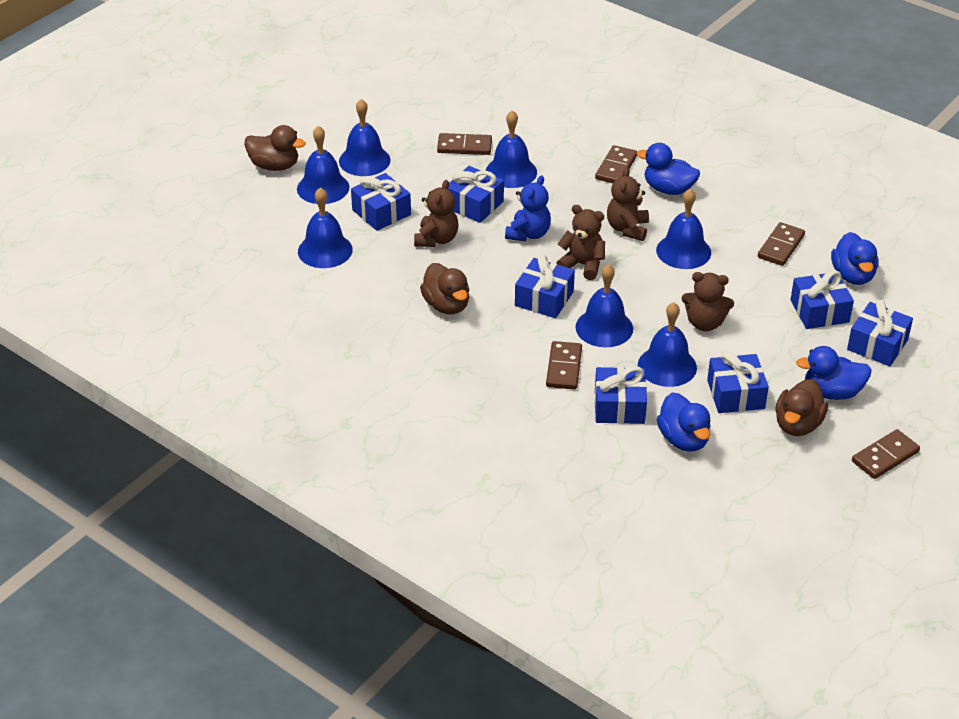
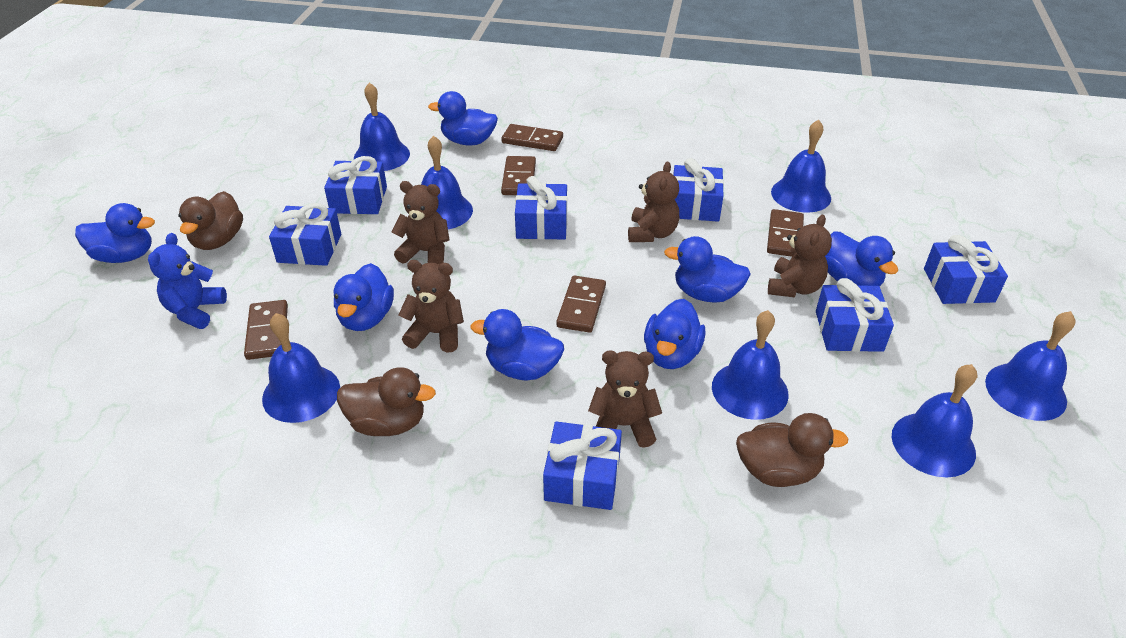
blue duck: 4 -> 7
brown teddy bear: 4 -> 5

